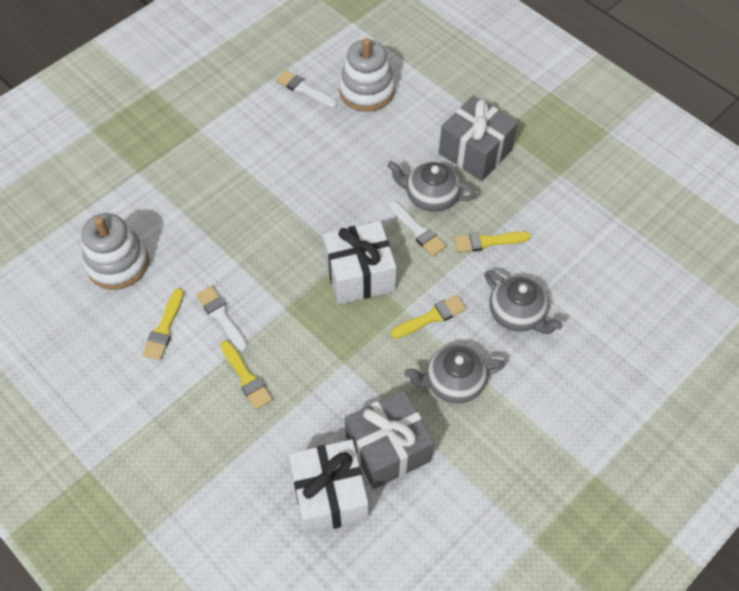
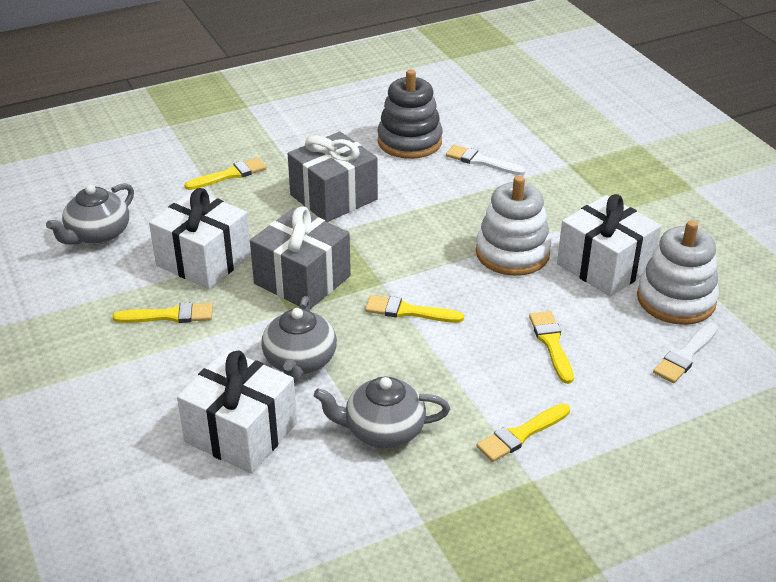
grey stacking toy: 0 -> 1
white brush: 3 -> 2
white gift: 2 -> 3
yellow brush: 4 -> 5

